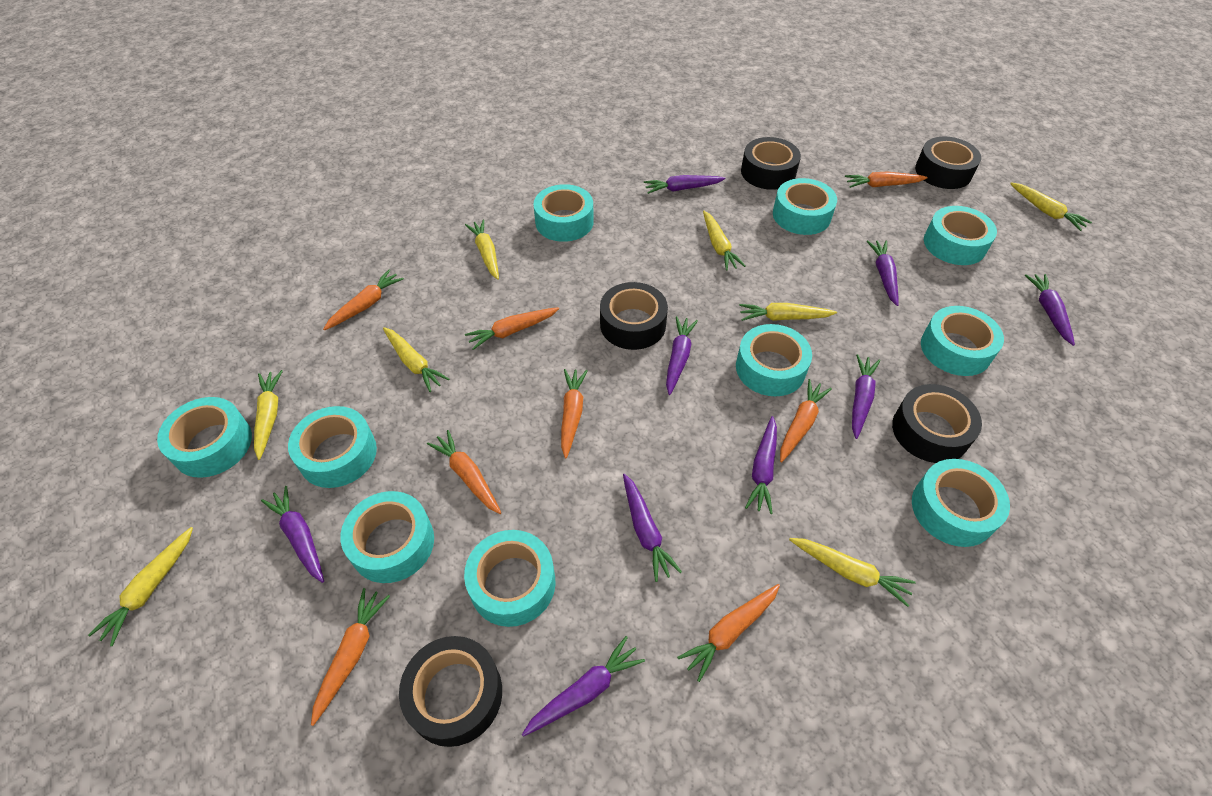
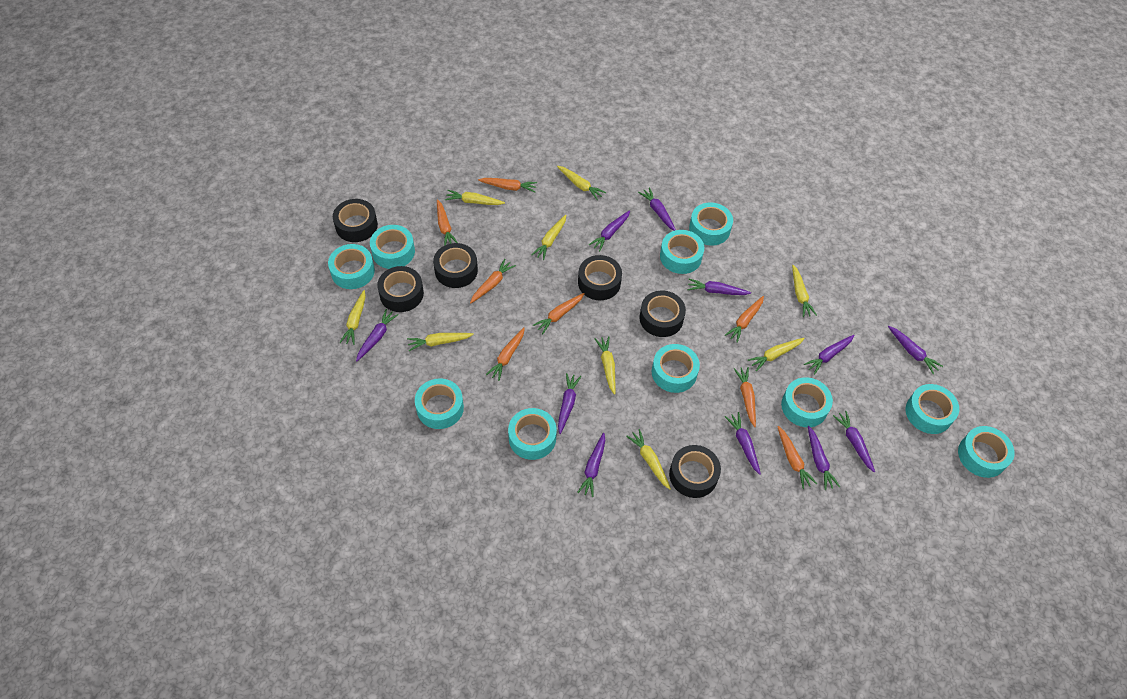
black tape: 5 -> 6
purple carrot: 9 -> 11
yellow carrot: 8 -> 9

